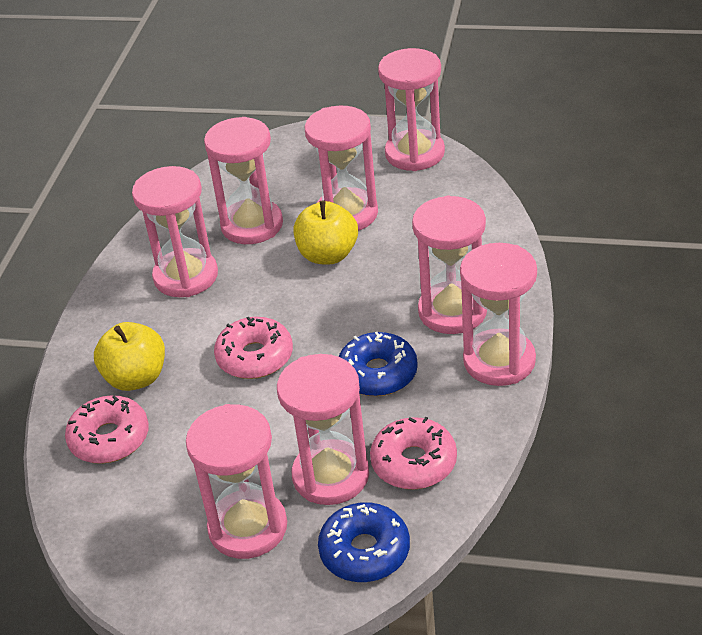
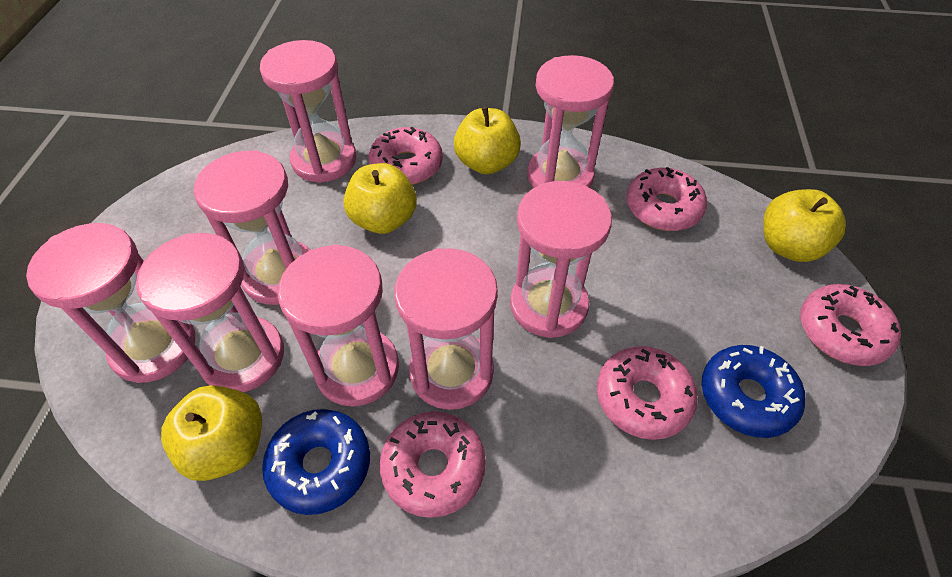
pink donut: 3 -> 5
yellow apple: 2 -> 4

